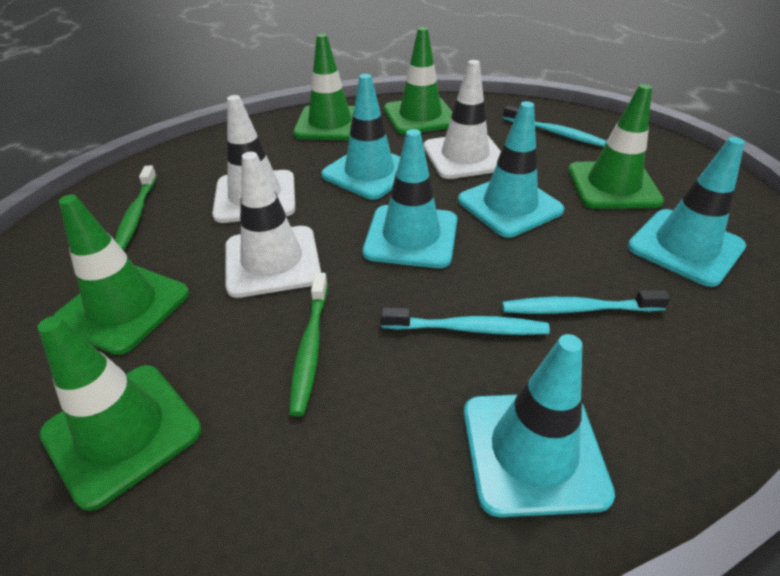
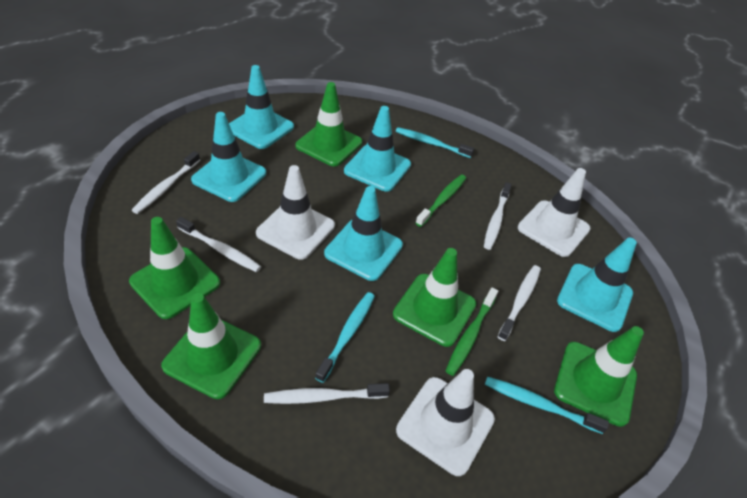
white toothbrush: 0 -> 5

